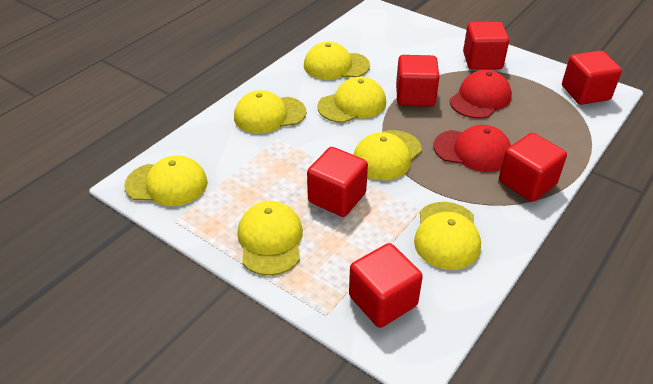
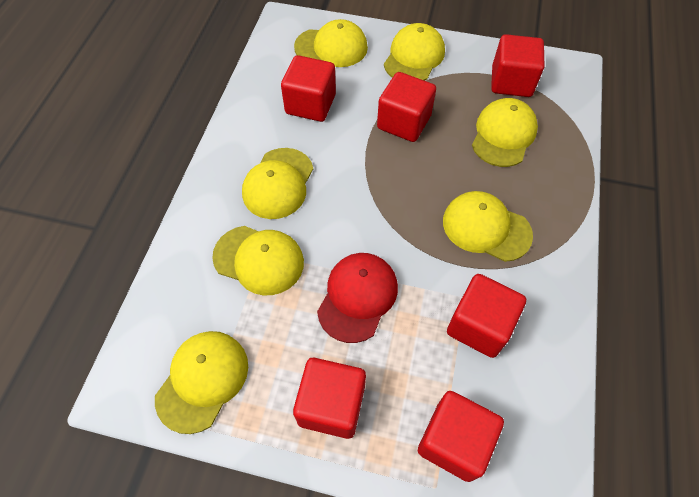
red cap: 2 -> 1

